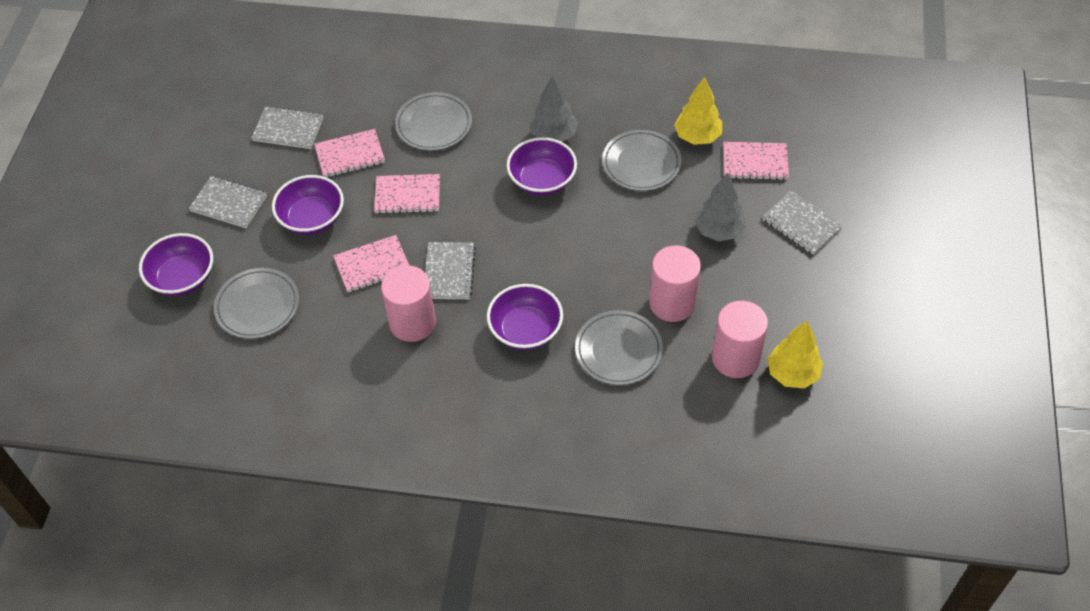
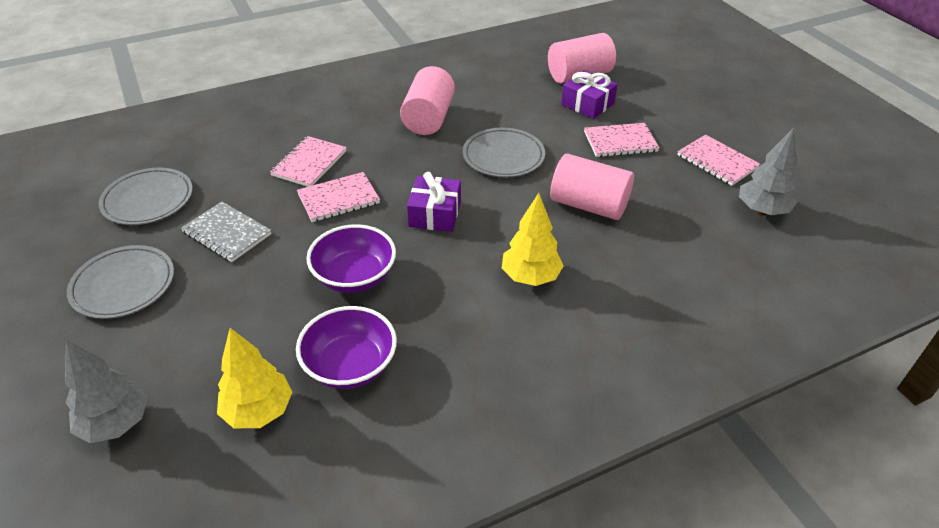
grey notebook: 4 -> 1
grey plate: 4 -> 3
purple bowl: 4 -> 2
purple gift: 0 -> 2

